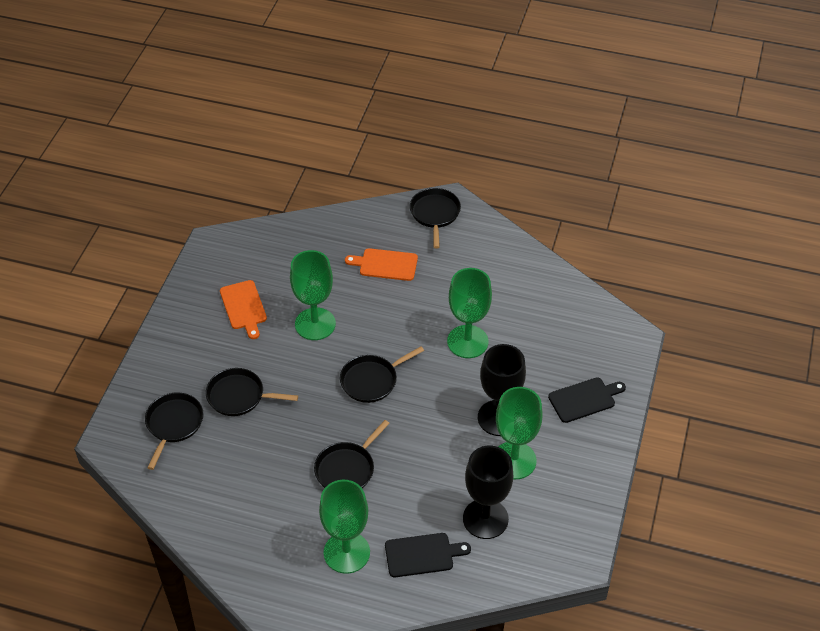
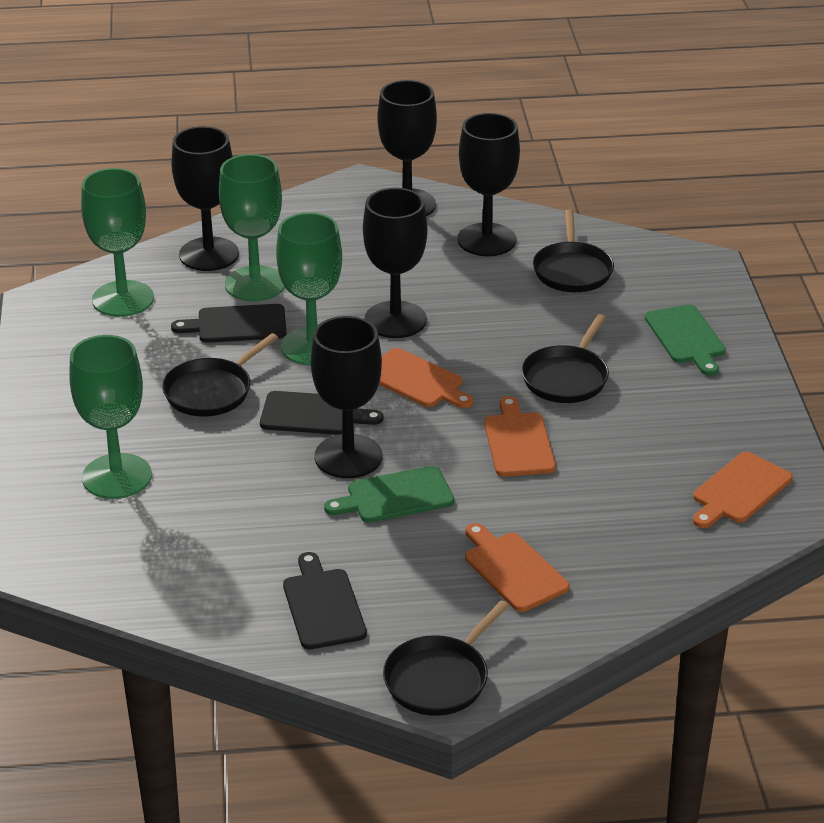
black cutting board: 2 -> 3
black goblet: 2 -> 5
black pan: 5 -> 4
green cutting board: 0 -> 2
orange cutting board: 2 -> 4

